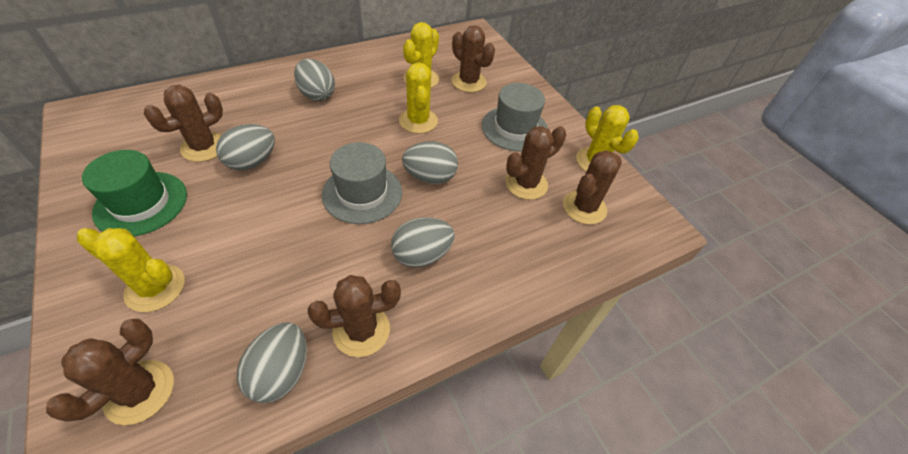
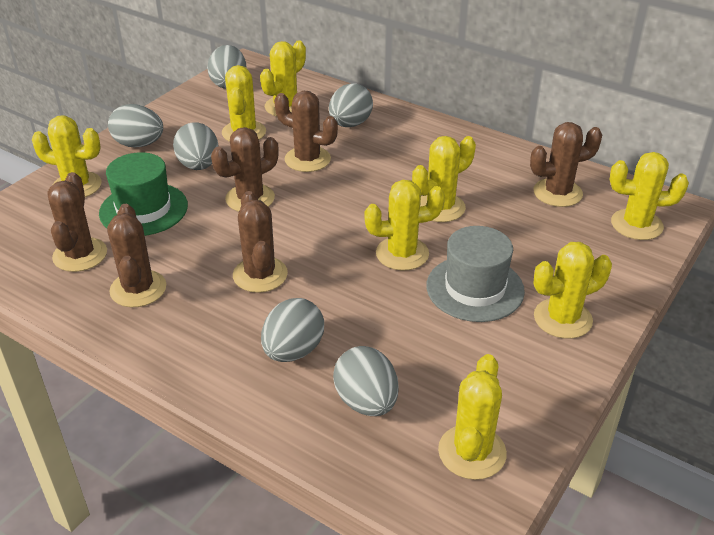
grey egg: 5 -> 6
grey hat: 2 -> 1
yellow cactus: 4 -> 8

